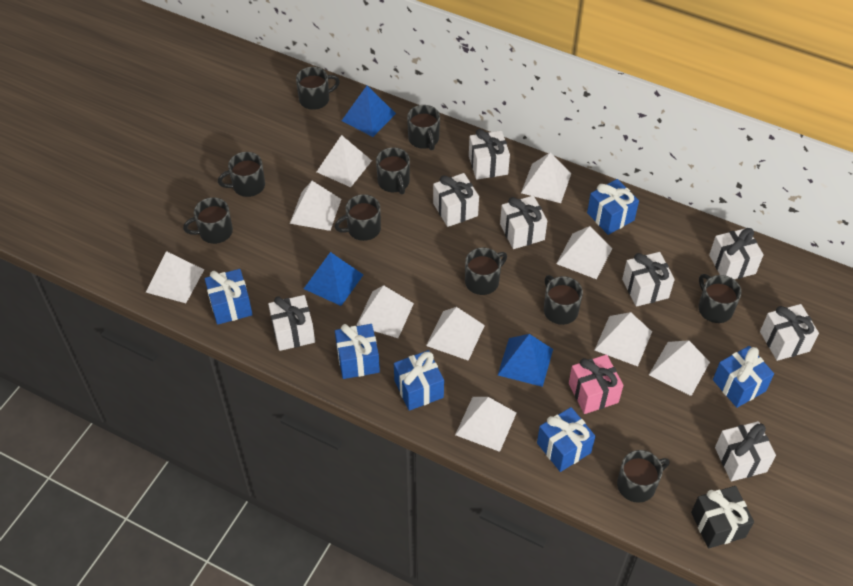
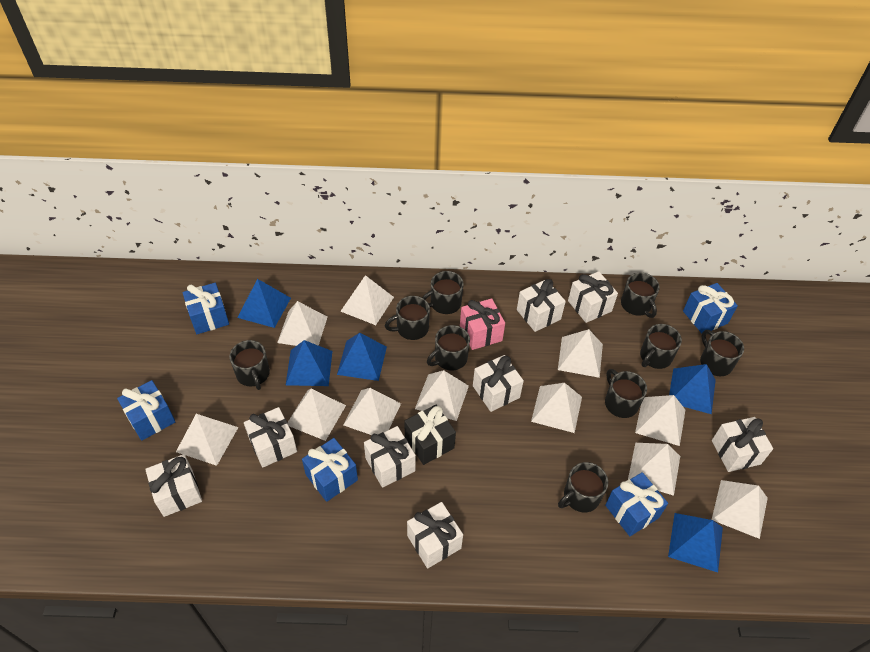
black mug: 10 -> 9
blue gift: 6 -> 5
blue pyramid: 3 -> 5
white pyramid: 10 -> 11

